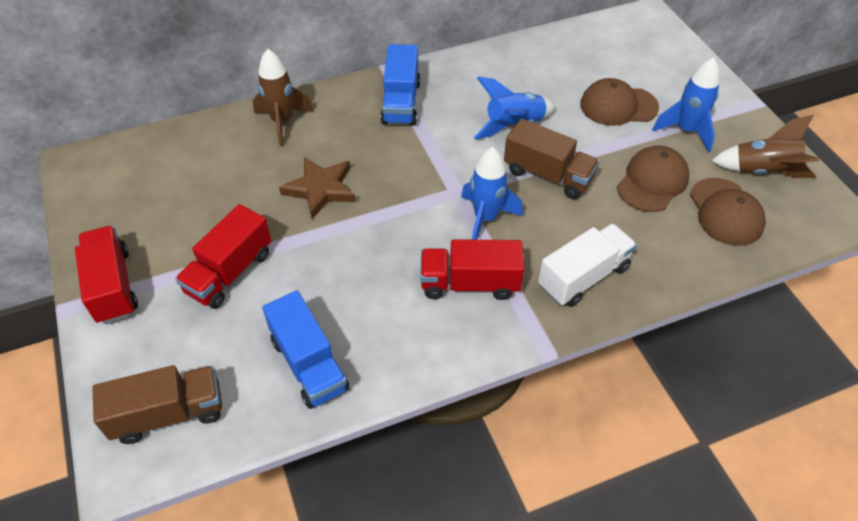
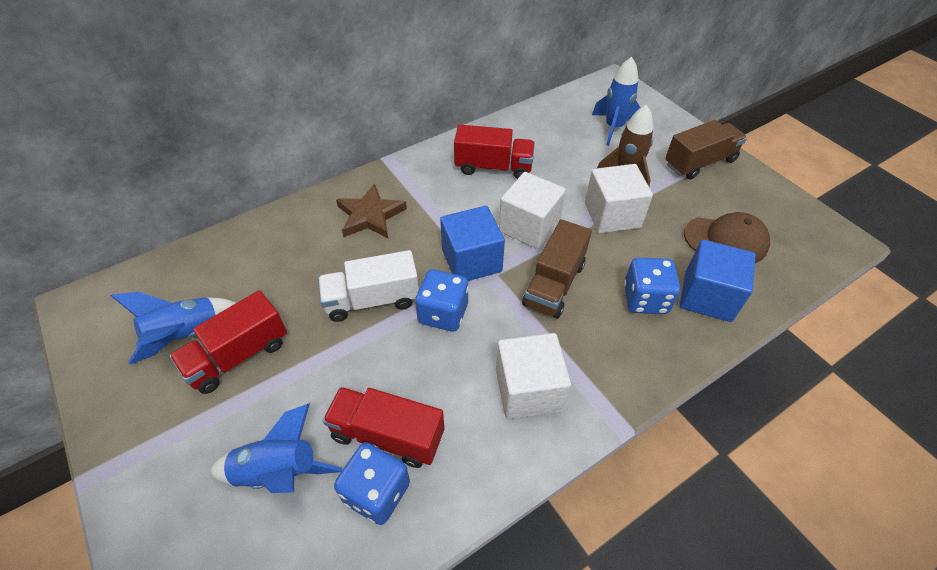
blue cube: 0 -> 2
blue dice: 0 -> 3
blue truck: 2 -> 0
brown cap: 3 -> 1
brown rocket: 2 -> 1
white cube: 0 -> 3

